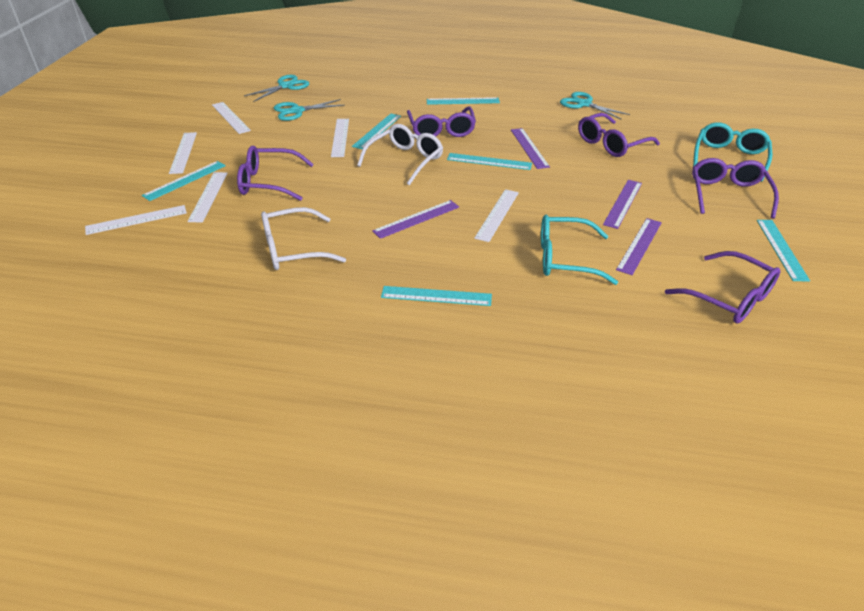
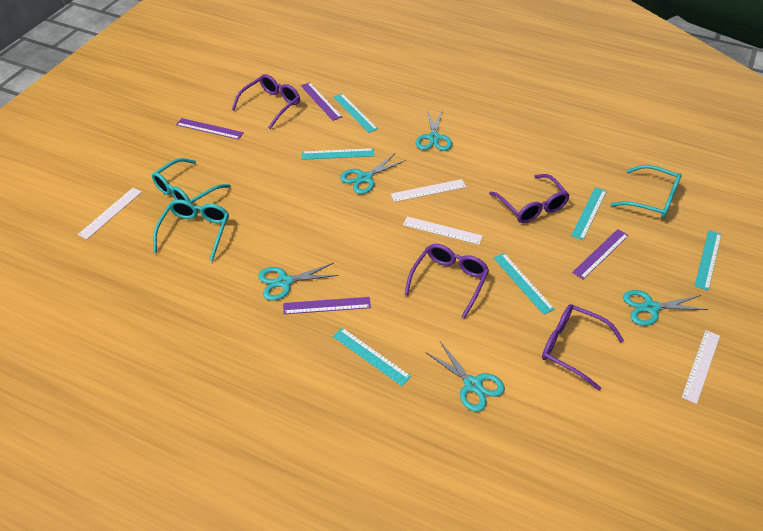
purple glasses: 5 -> 4
turquoise glasses: 2 -> 3
turquoise scissors: 3 -> 5
white glasses: 2 -> 0
white ruler: 6 -> 4

